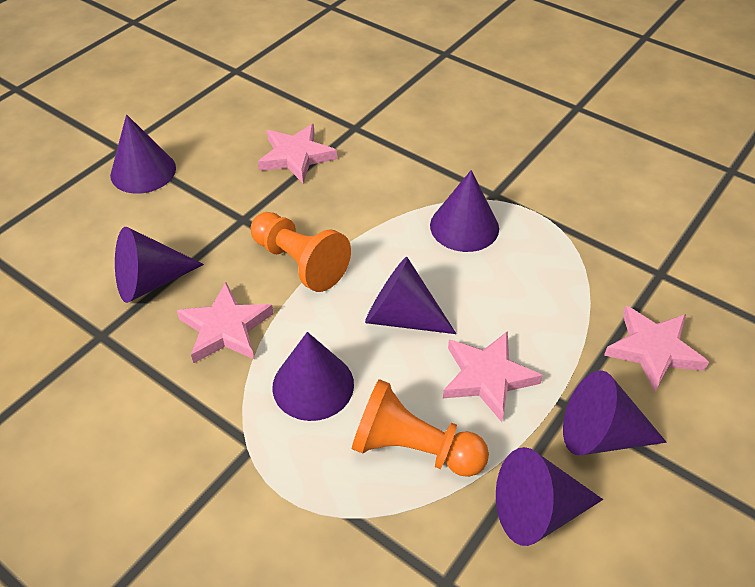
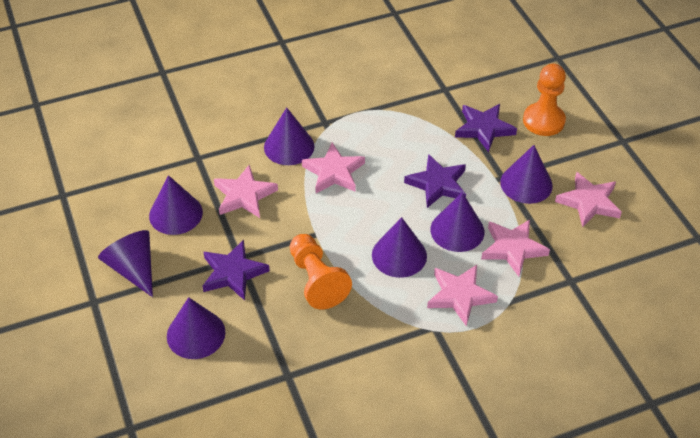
pink star: 4 -> 5
purple star: 0 -> 3

